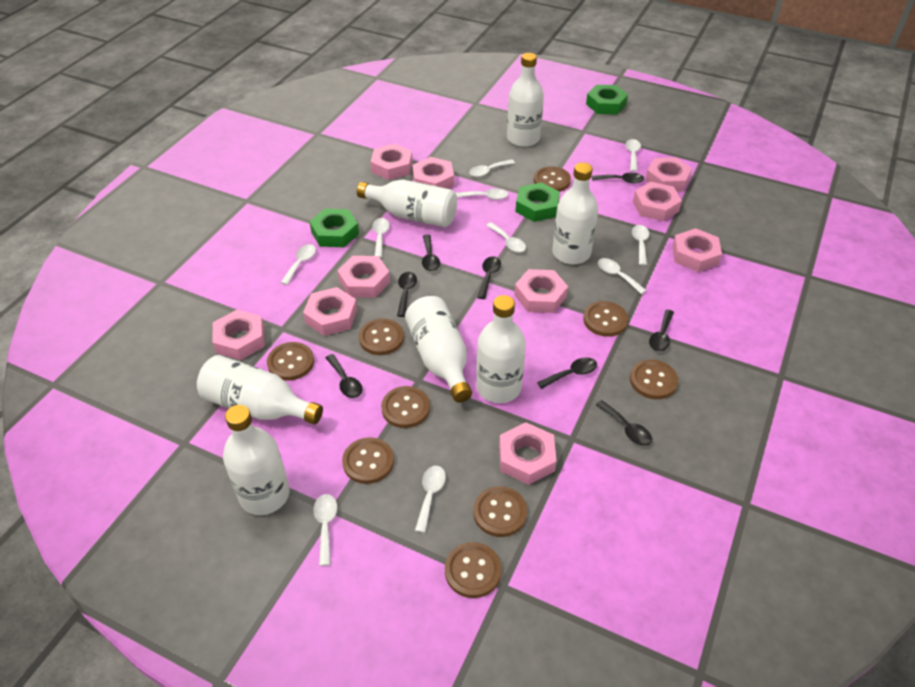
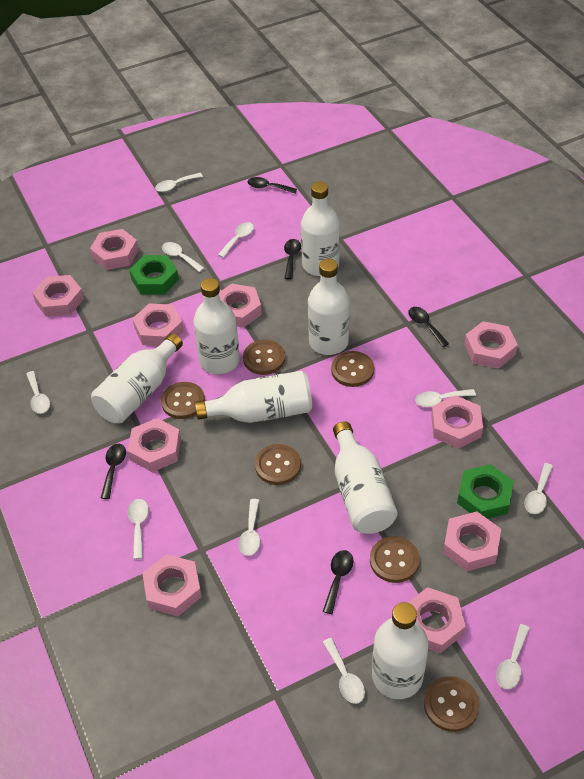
black spoon: 8 -> 5
brown button: 9 -> 6
green nut: 3 -> 2

